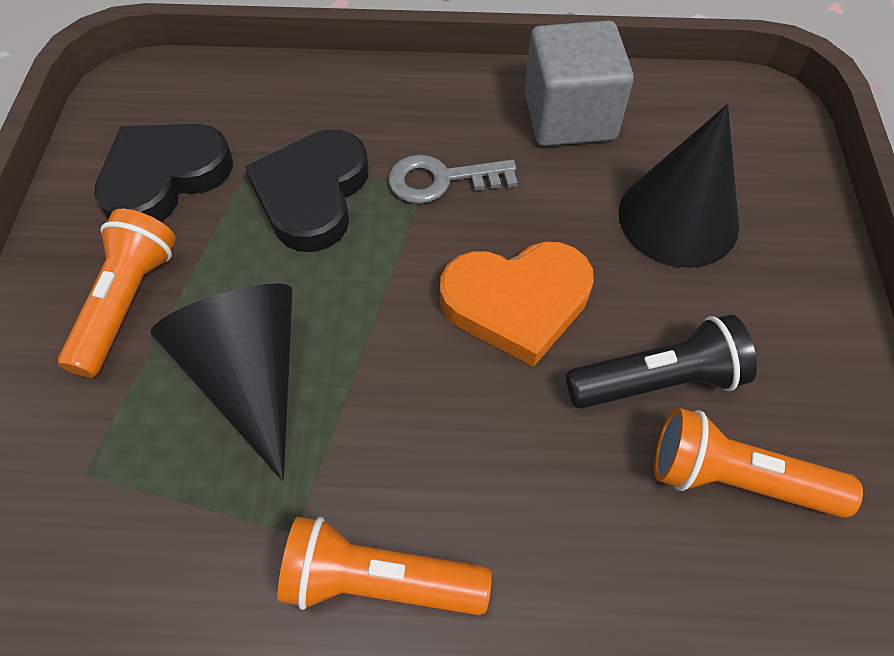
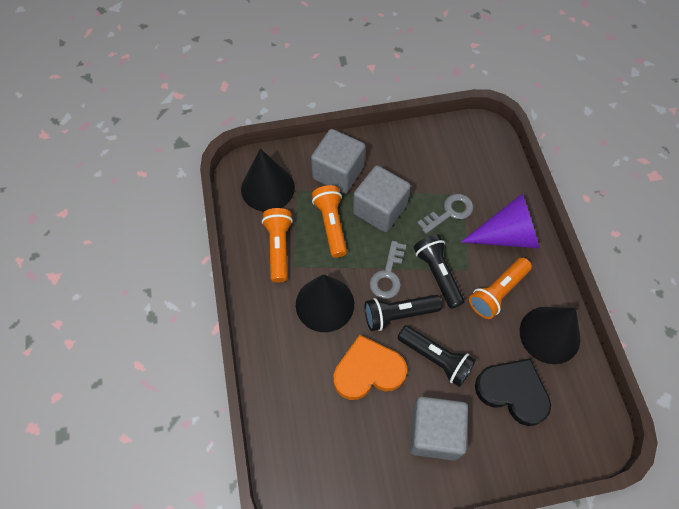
black cone: 2 -> 3
black flashlight: 1 -> 3
black heart: 2 -> 1
grey cube: 1 -> 3
grey key: 1 -> 2
purple cone: 0 -> 1

